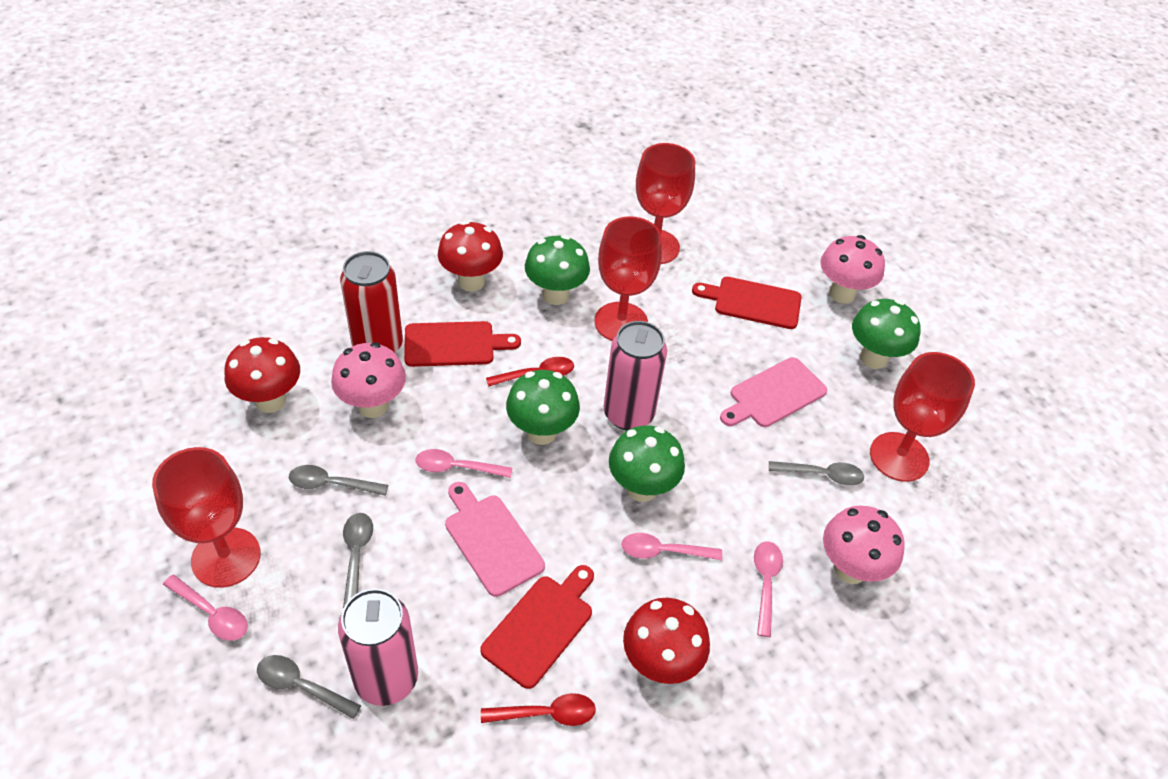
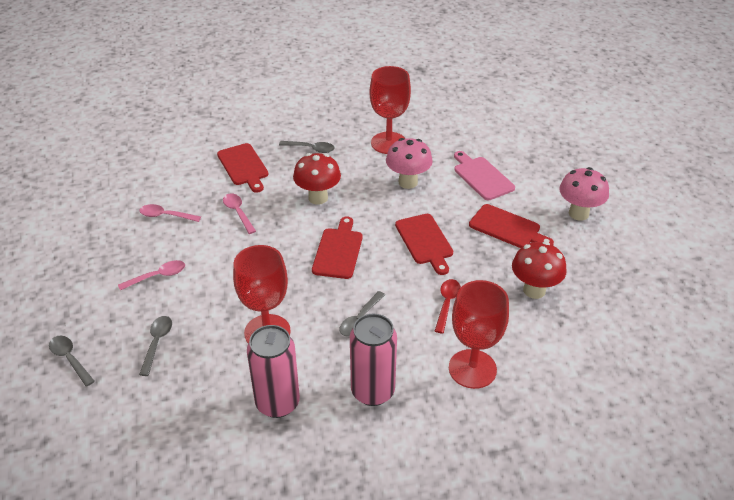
green mushroom: 4 -> 0
pink cutting board: 2 -> 1
pink mushroom: 3 -> 2
pink spoon: 4 -> 3
red can: 1 -> 0
red cutting board: 3 -> 4
red goblet: 4 -> 3
red mushroom: 3 -> 2
red spoon: 2 -> 1

